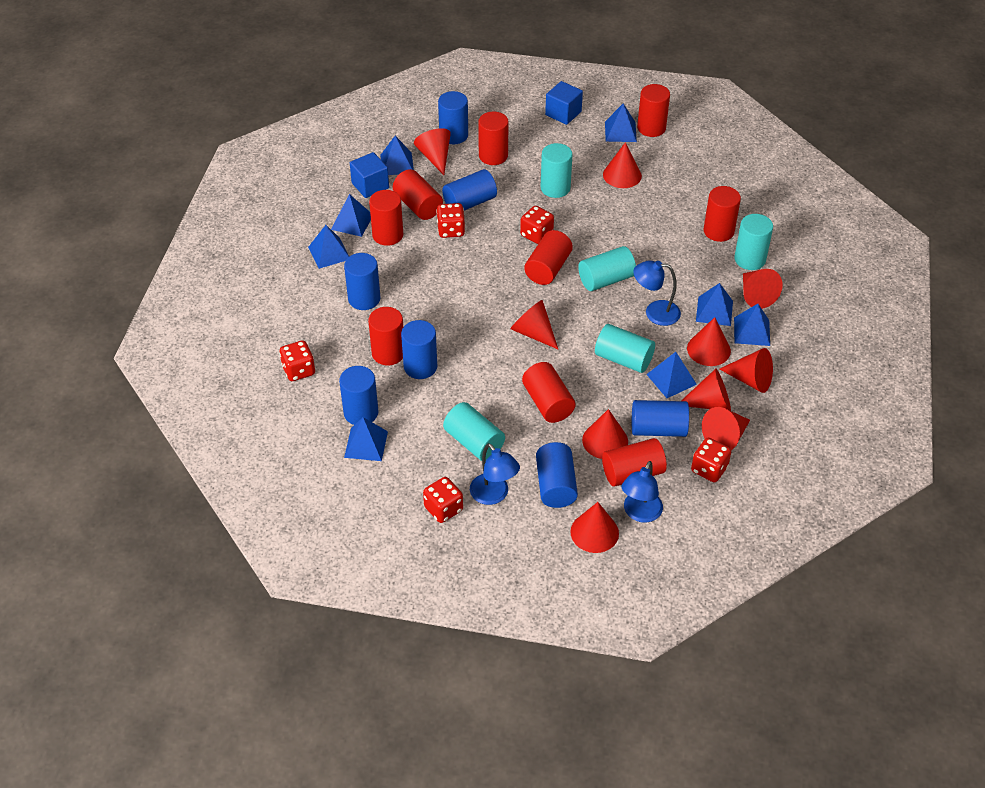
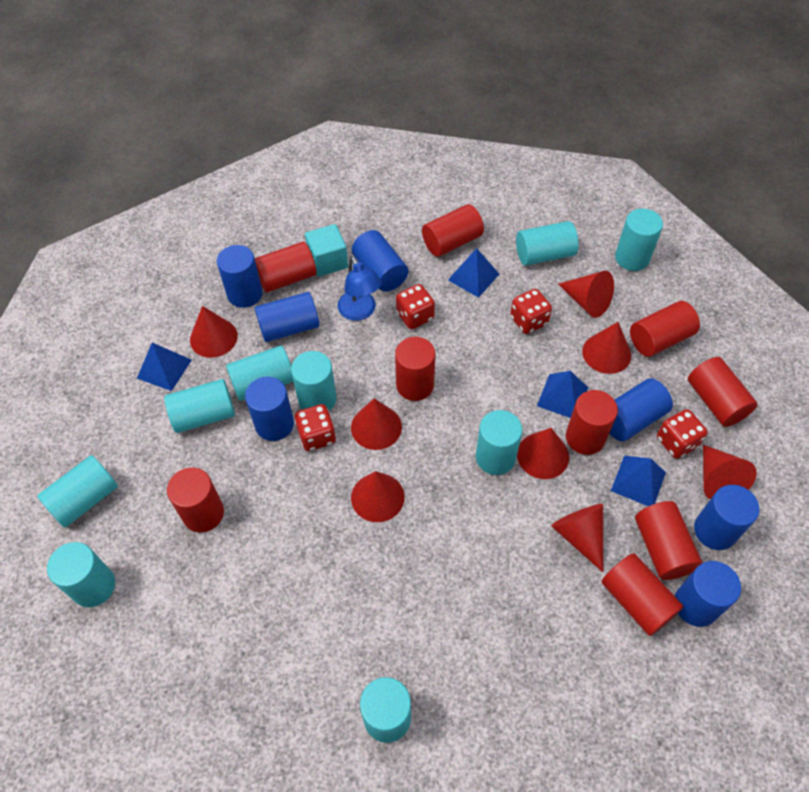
blue cube: 2 -> 0
blue lamp: 3 -> 1
blue pyramid: 8 -> 4
red cone: 10 -> 8
red dice: 5 -> 4
turquoise cube: 0 -> 1
turquoise cylinder: 5 -> 9

